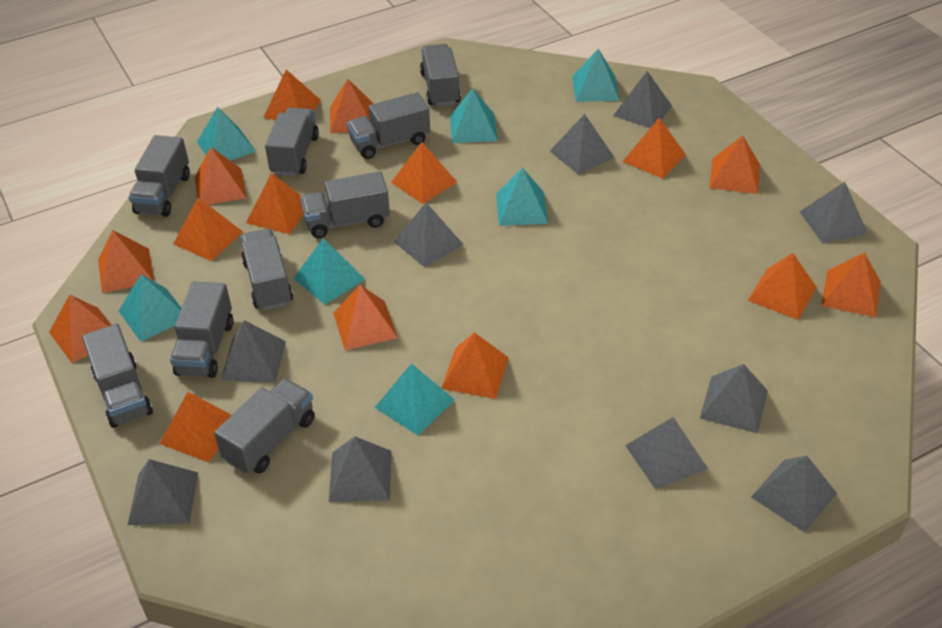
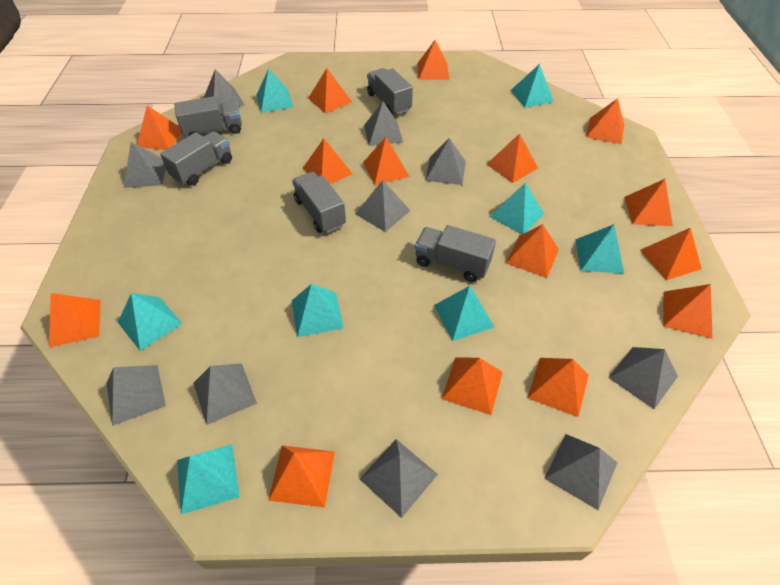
grey truck: 9 -> 5
turquoise pyramid: 7 -> 8

